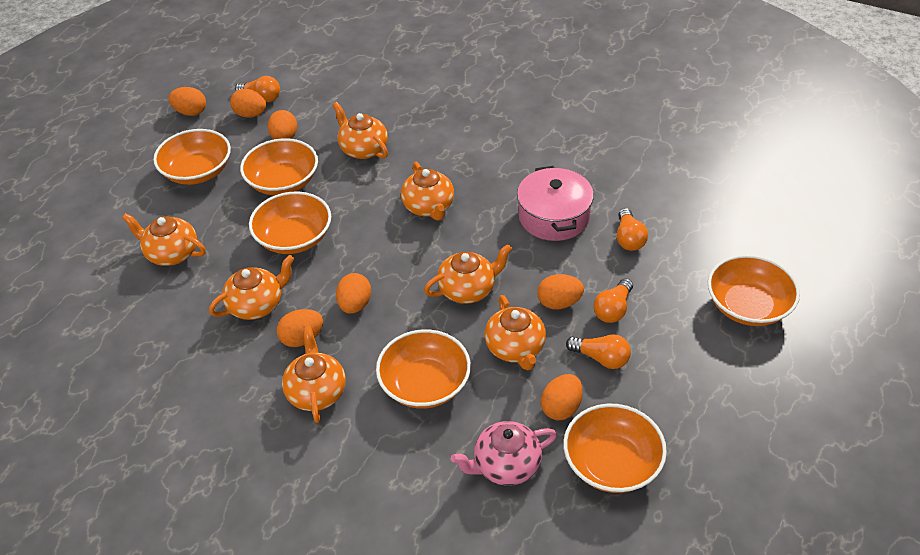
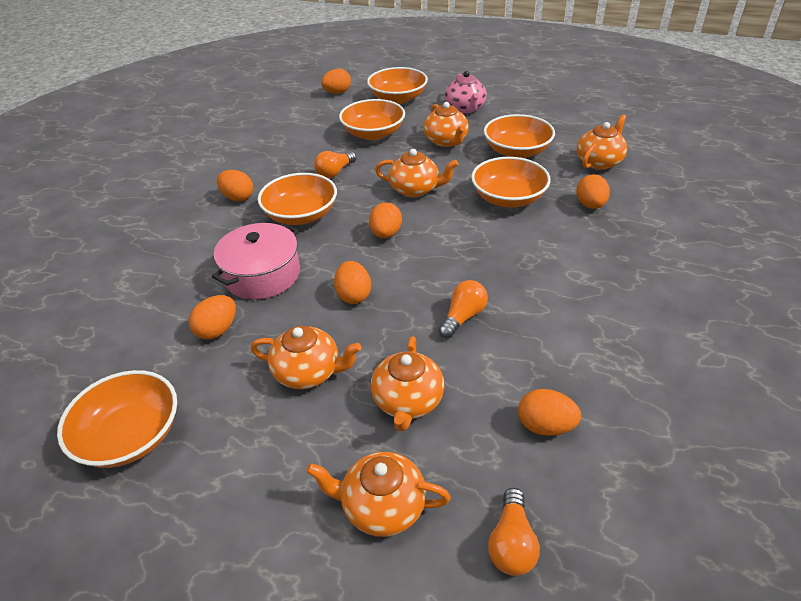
orange light bulb: 4 -> 3
orange teapot: 7 -> 6

